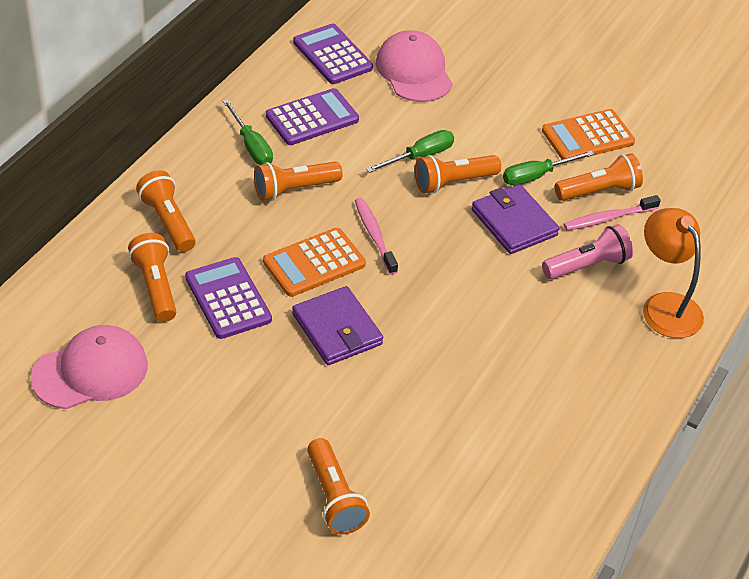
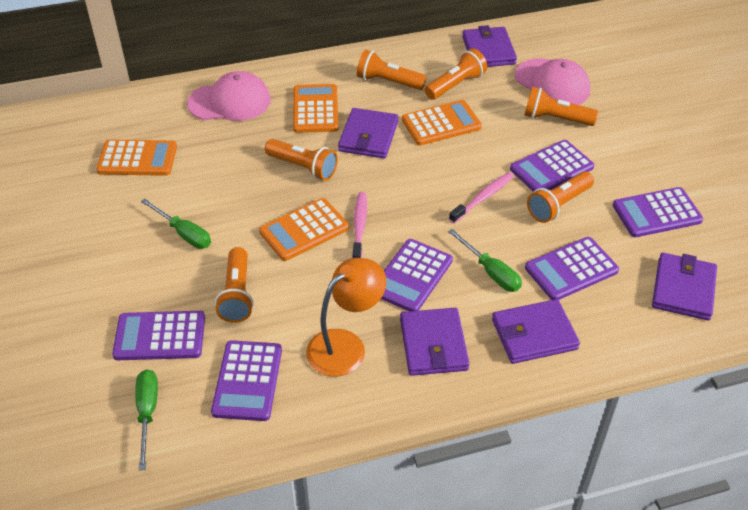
orange calculator: 2 -> 4
pink flashlight: 1 -> 0
purple calculator: 3 -> 6
purple wallet: 2 -> 5

